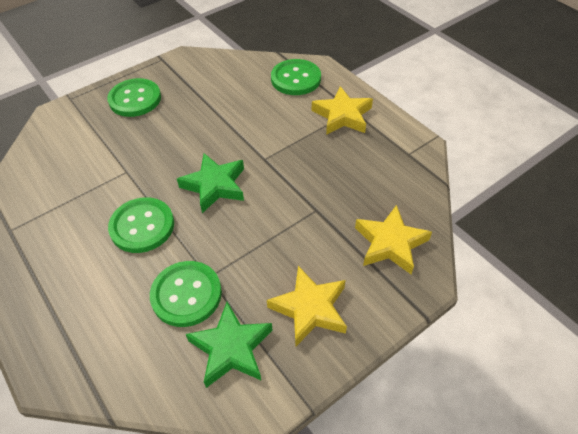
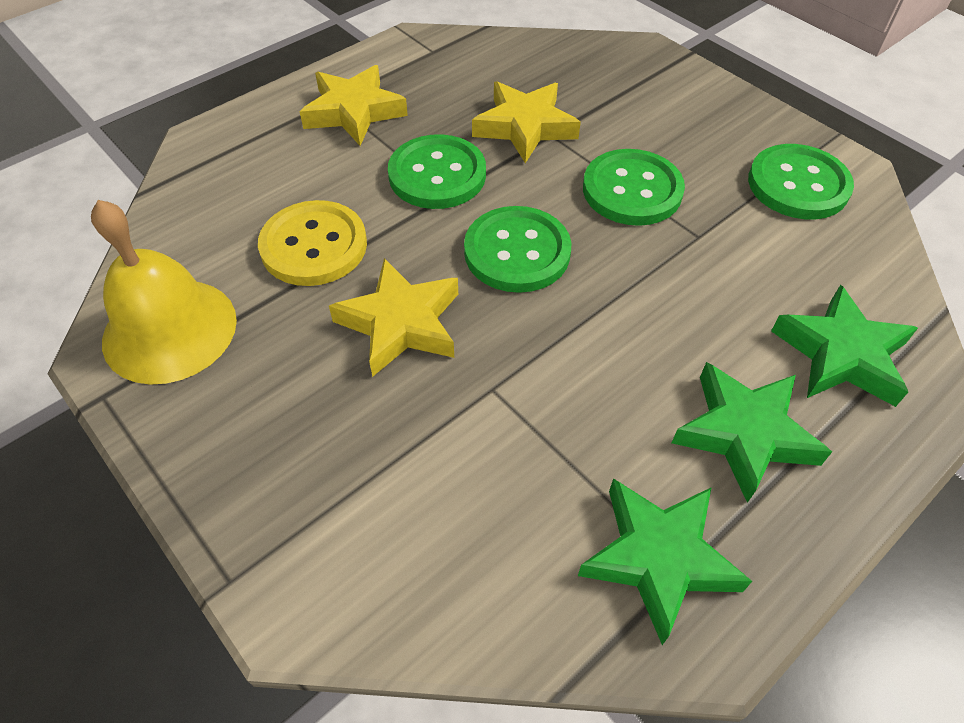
green star: 2 -> 3
yellow bell: 0 -> 1
yellow button: 0 -> 1

